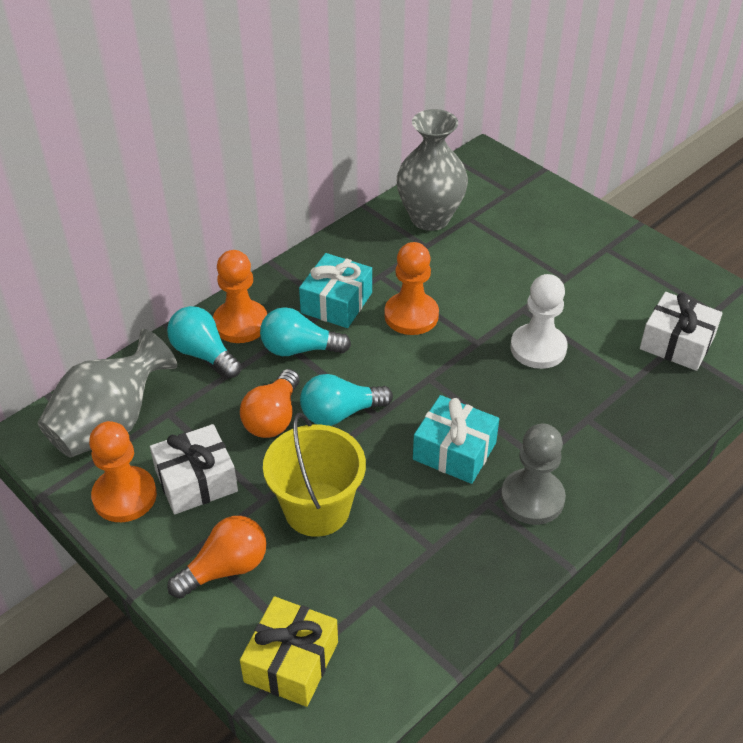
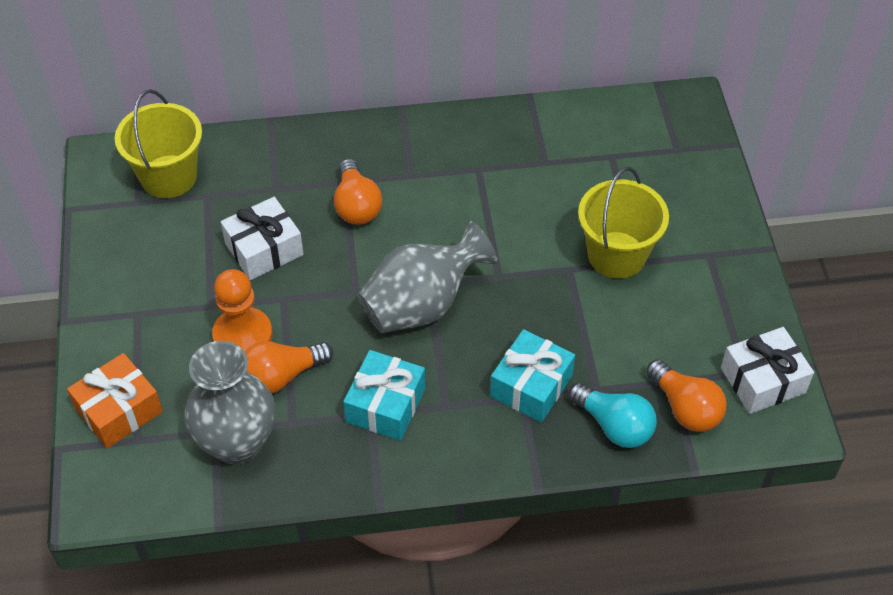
grey pawn: 1 -> 0
orange gift: 0 -> 1
orange light bulb: 2 -> 3
orange pawn: 3 -> 1
turquoise light bulb: 3 -> 1
white pawn: 1 -> 0
yellow bucket: 1 -> 2
yellow gift: 1 -> 0

